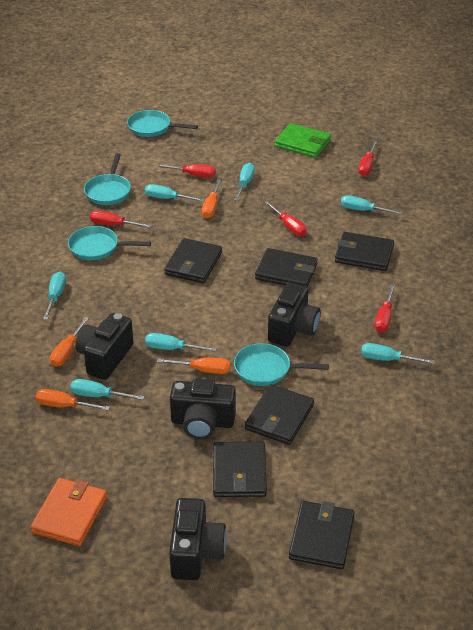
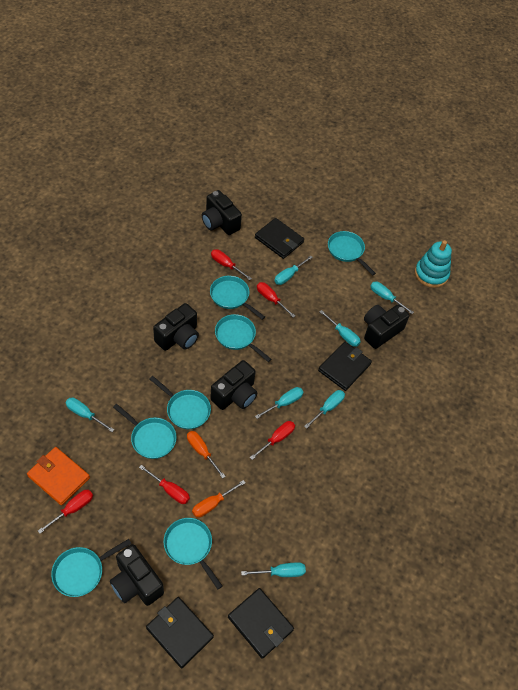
black camera: 4 -> 5
black wallet: 6 -> 4
green wallet: 1 -> 0
orange screwdriver: 4 -> 2
turquoise pan: 4 -> 7
turquoise stacking toy: 0 -> 1

